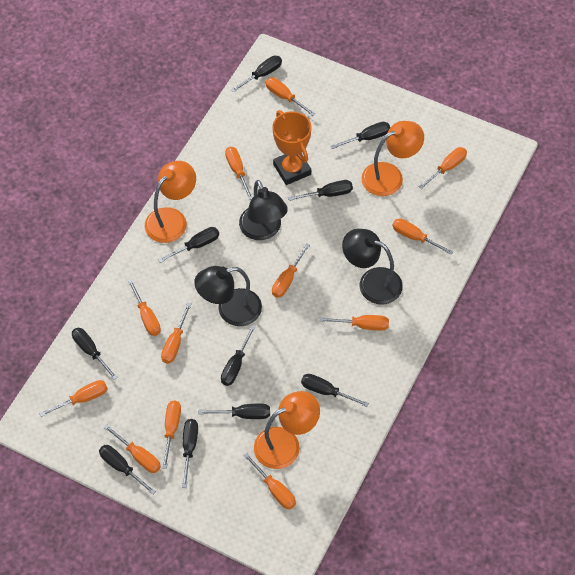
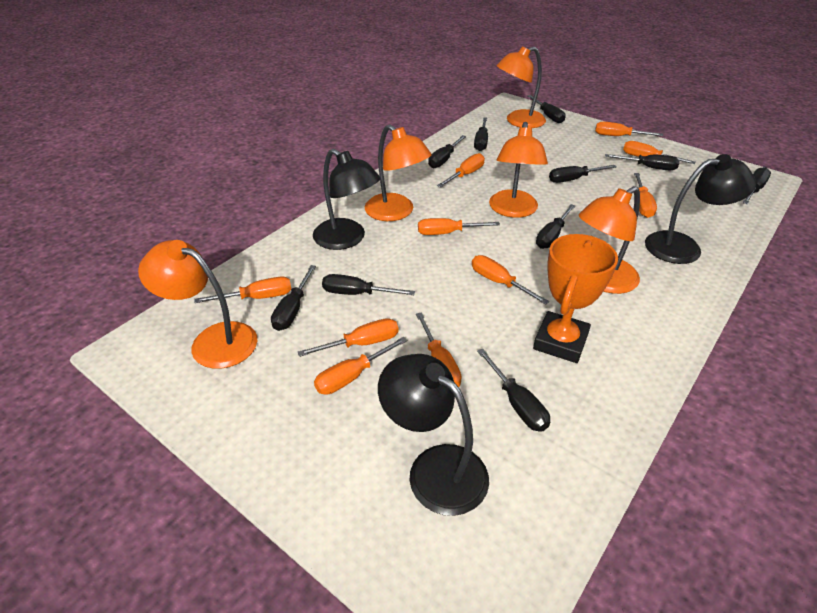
orange lamp: 3 -> 5
orange screwdriver: 12 -> 10

